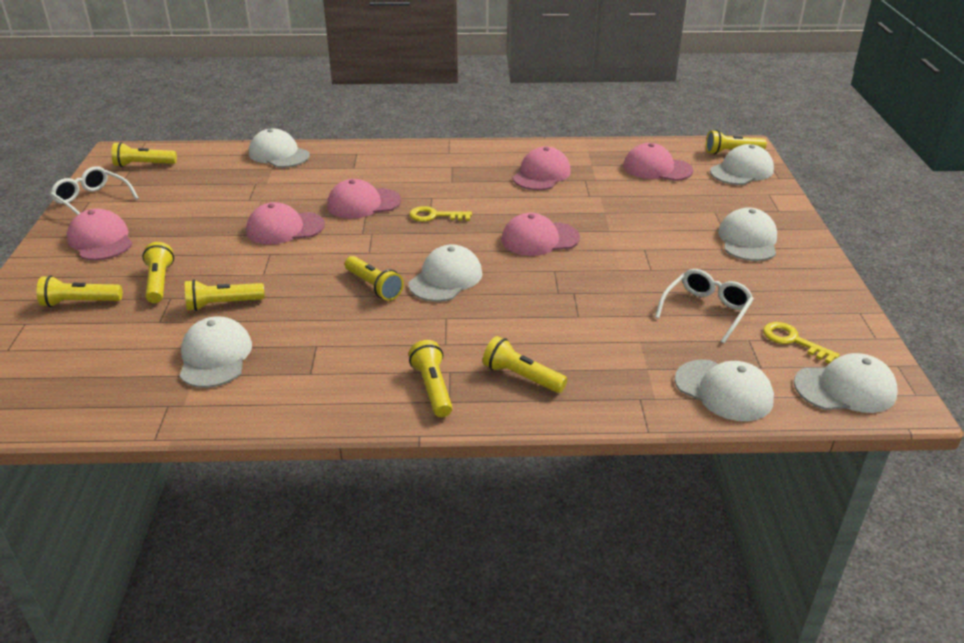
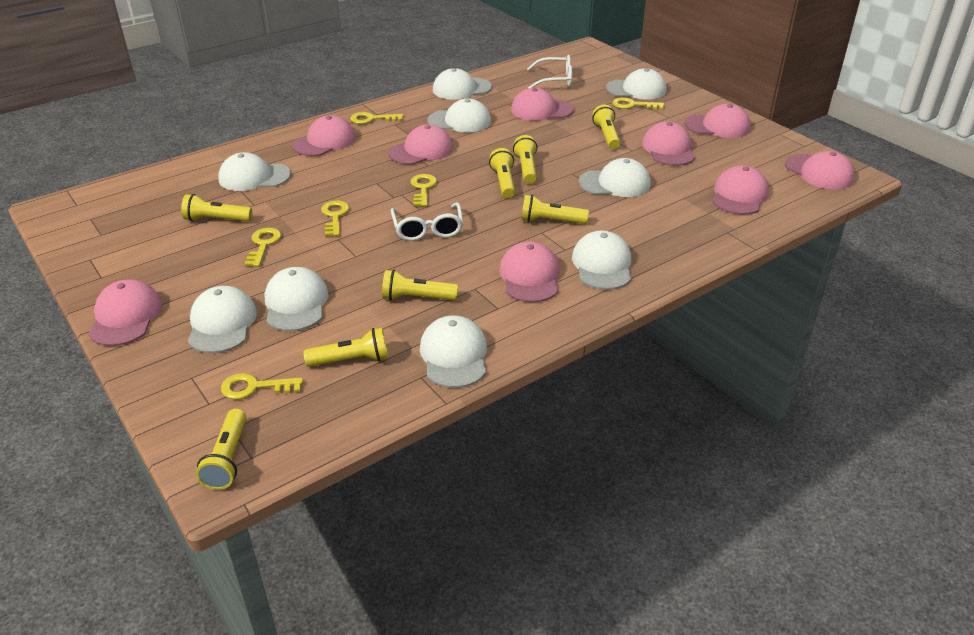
pink cap: 6 -> 9
white cap: 7 -> 9
yellow key: 2 -> 6

